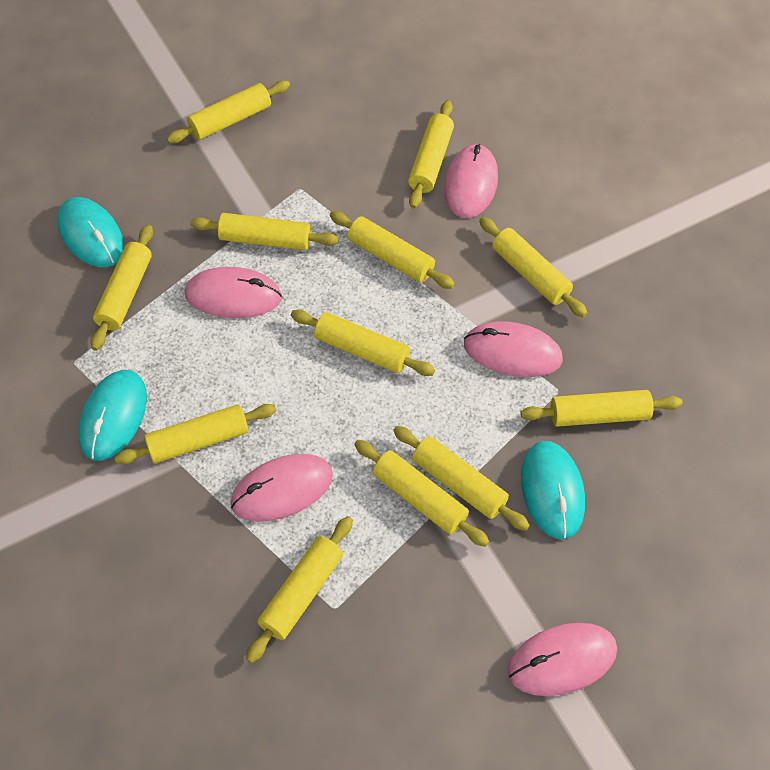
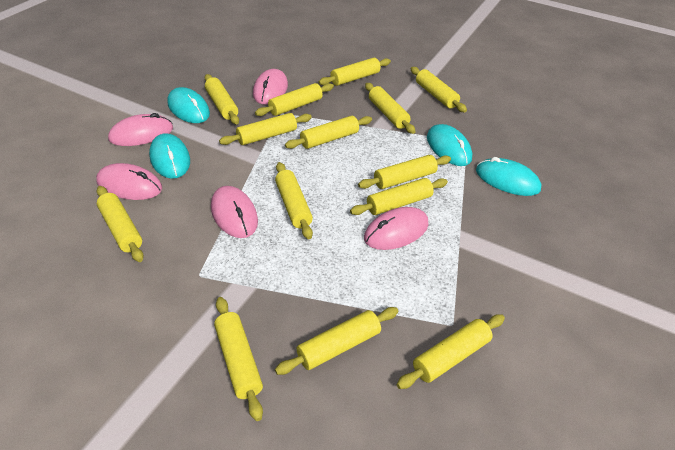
turquoise mouse: 3 -> 4
yellow rolling pin: 12 -> 14

